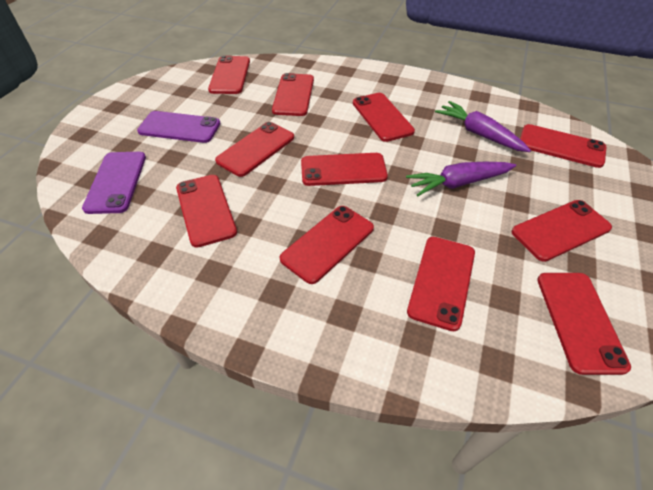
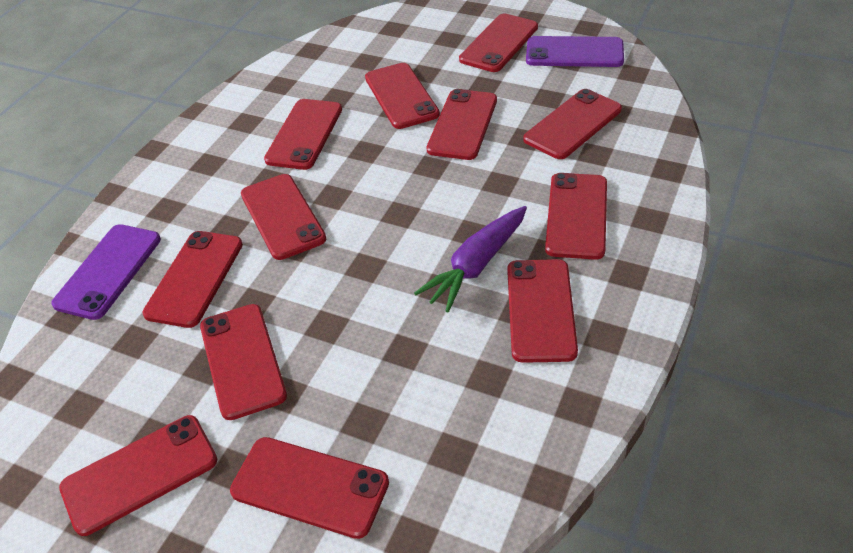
purple carrot: 2 -> 1
red phone: 11 -> 12

